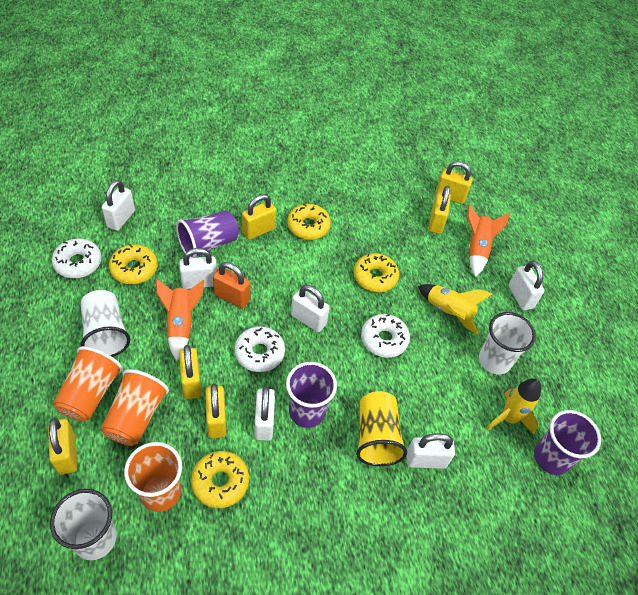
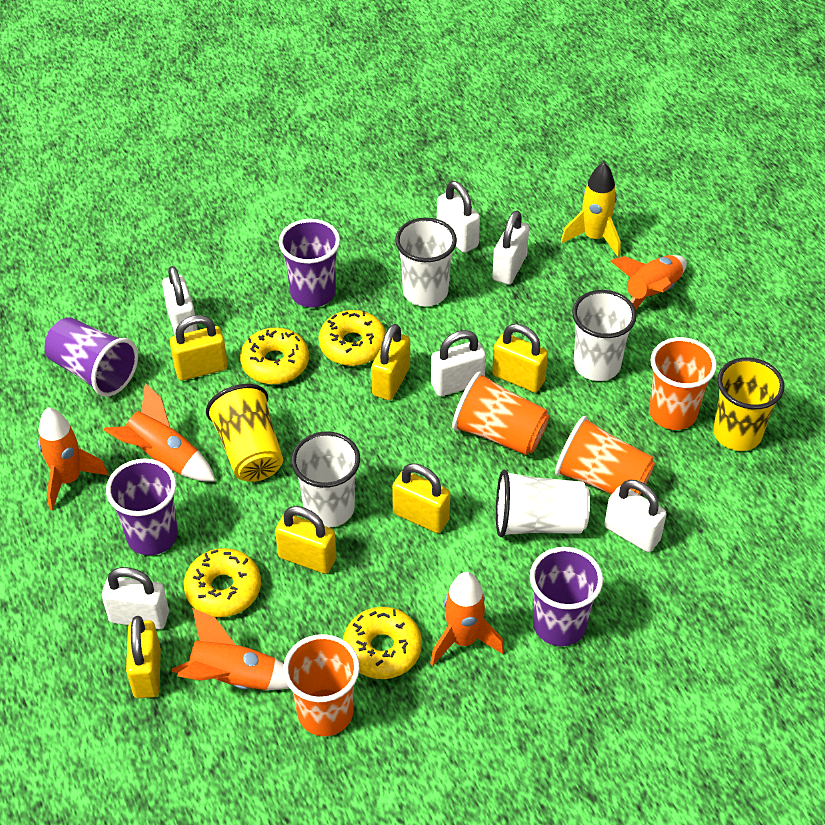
orange cup: 3 -> 4
orange padlock: 1 -> 0
orange rocket: 2 -> 5
purple cup: 3 -> 4
white cup: 3 -> 4
white donut: 3 -> 0
yellow cup: 1 -> 2
yellow rocket: 2 -> 1

